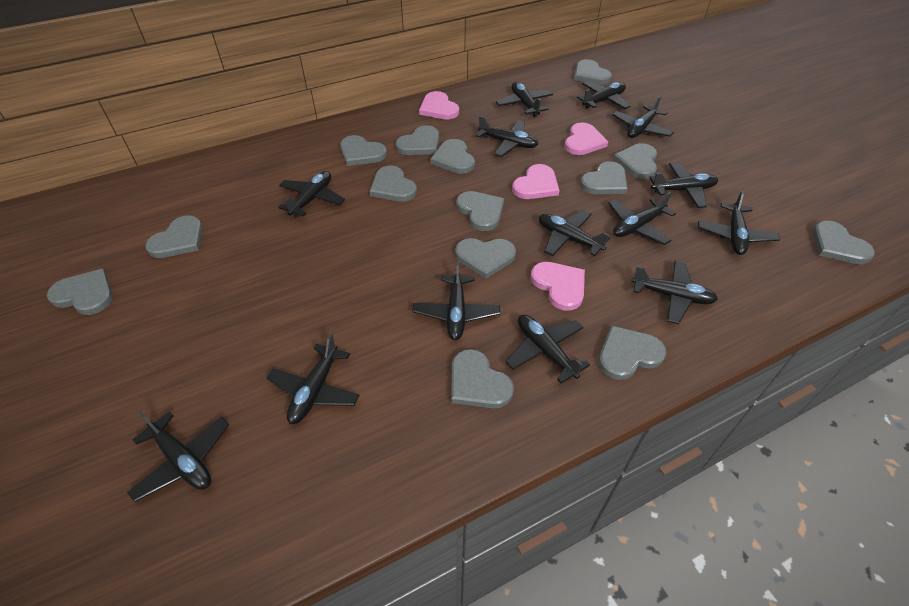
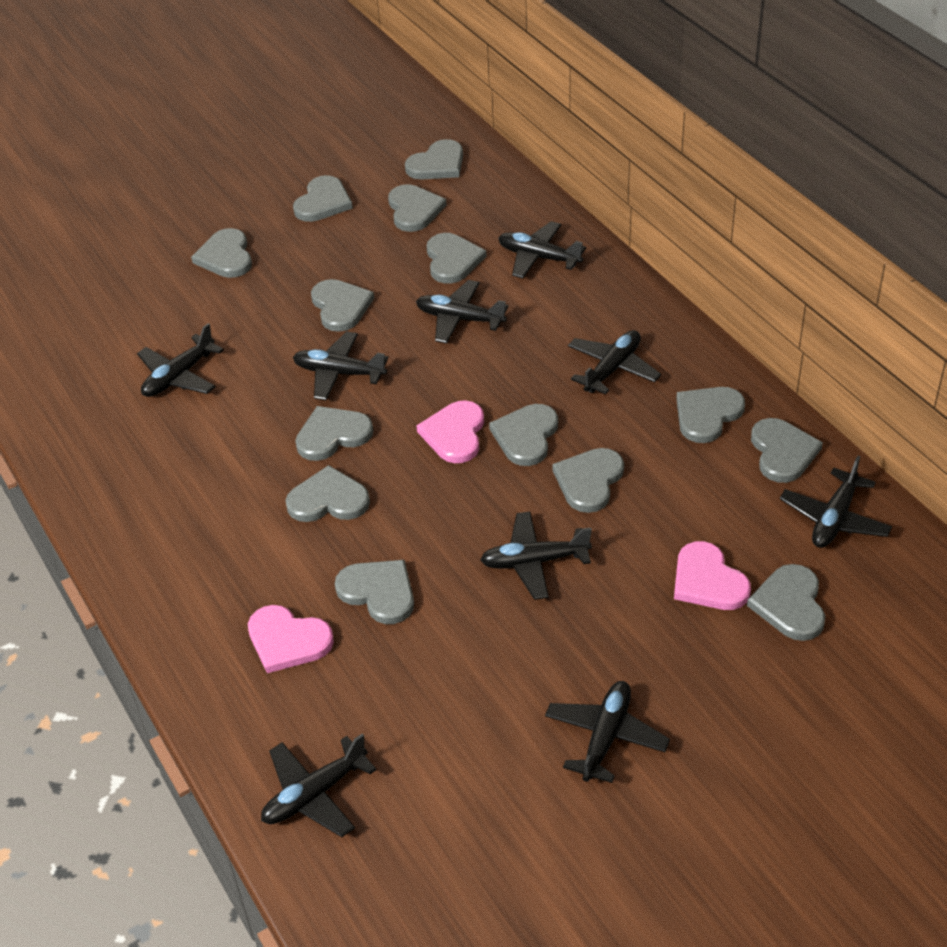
black plane: 14 -> 9
pink heart: 4 -> 3

